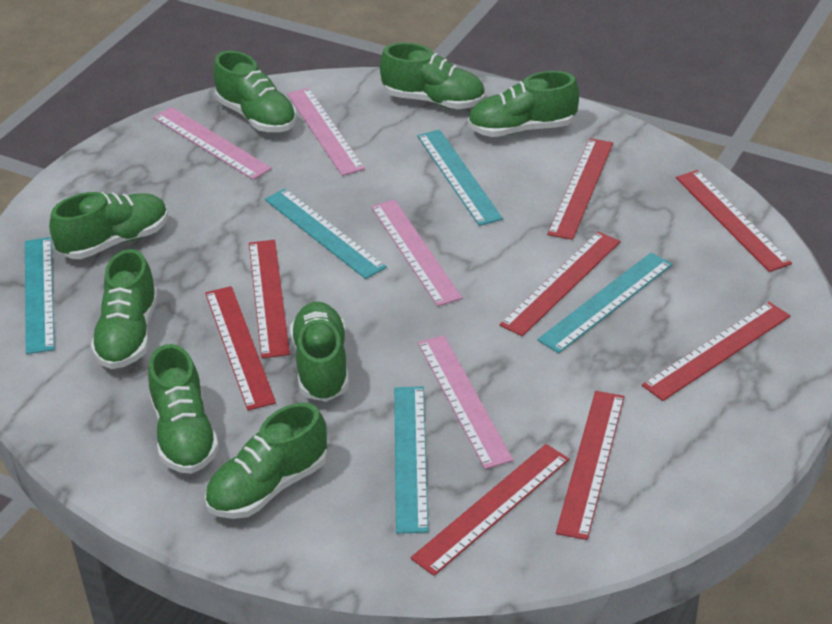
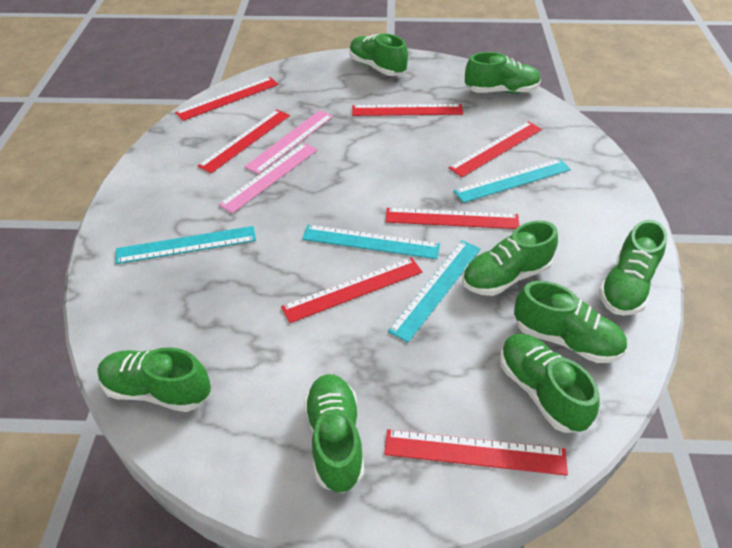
pink ruler: 4 -> 2
red ruler: 8 -> 7
turquoise ruler: 5 -> 4

